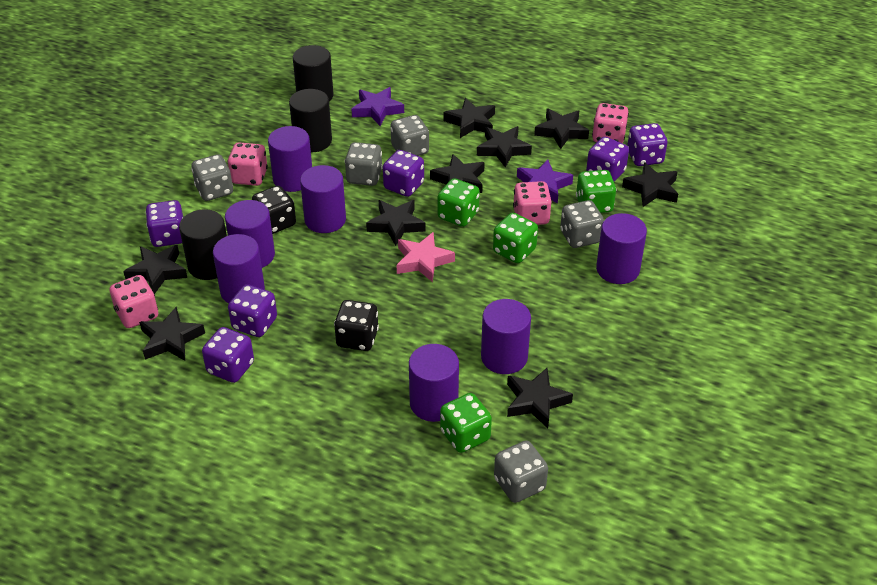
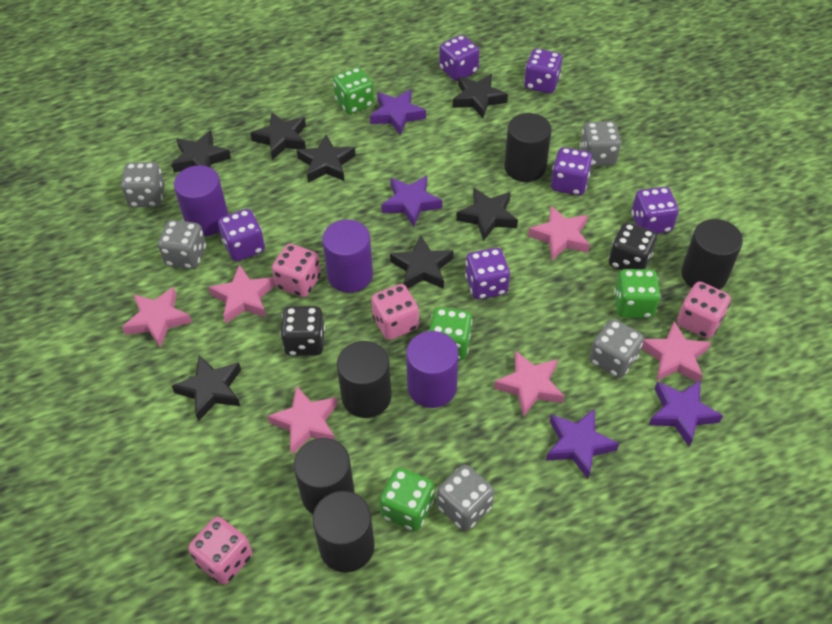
black cylinder: 3 -> 5
black star: 9 -> 7
pink star: 1 -> 6
purple cylinder: 7 -> 3
purple star: 2 -> 4

